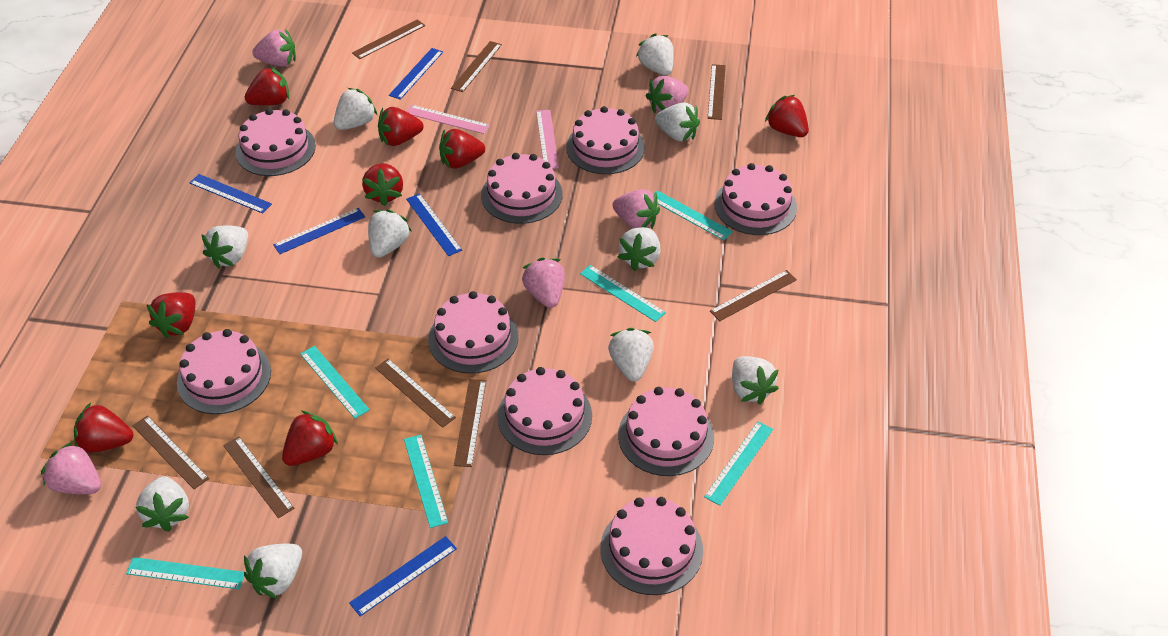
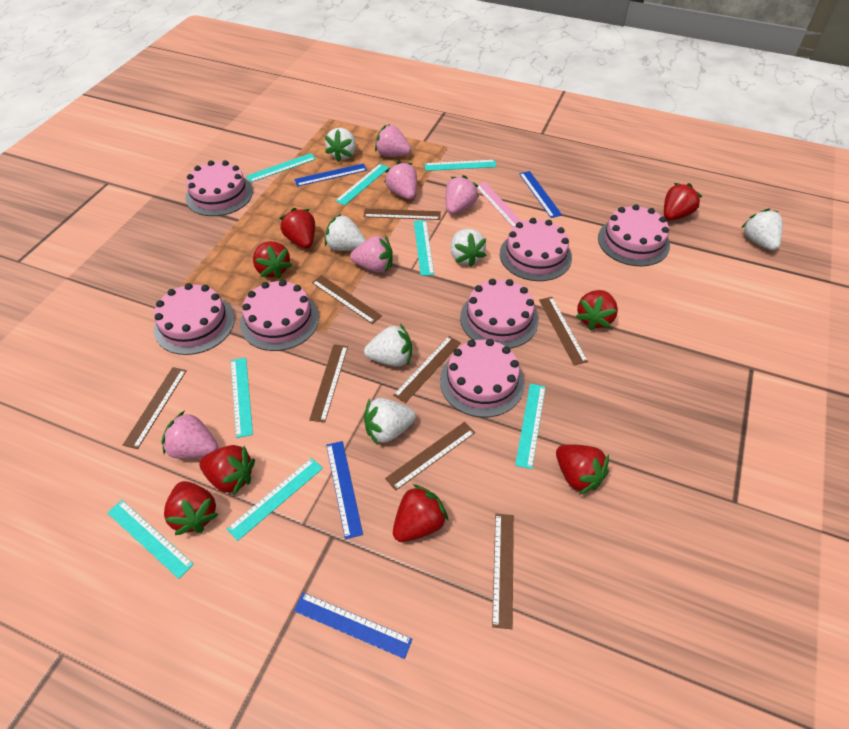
blue ruler: 5 -> 4
pink cake: 9 -> 7
pink ruler: 2 -> 1
turquoise ruler: 6 -> 8
white strawberry: 10 -> 6

